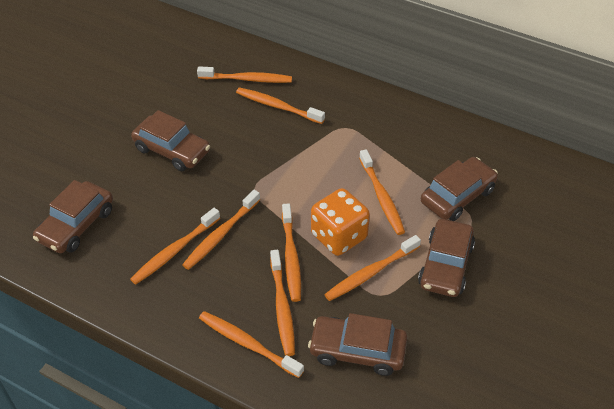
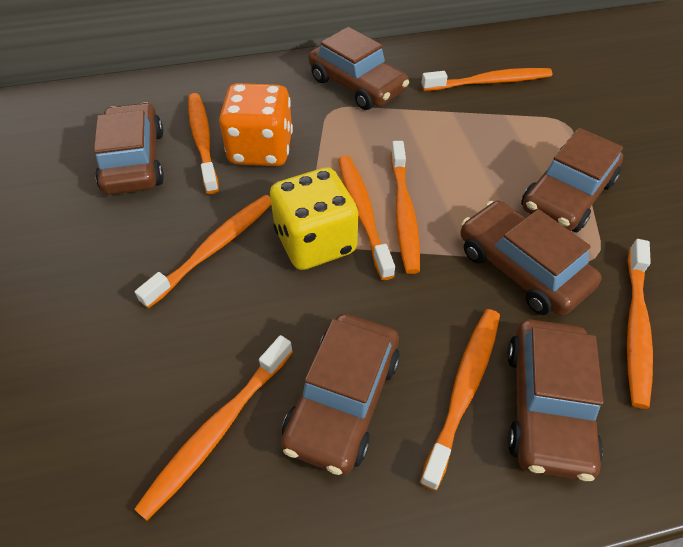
brown car: 5 -> 6
orange toothbrush: 9 -> 8
yellow dice: 0 -> 1

